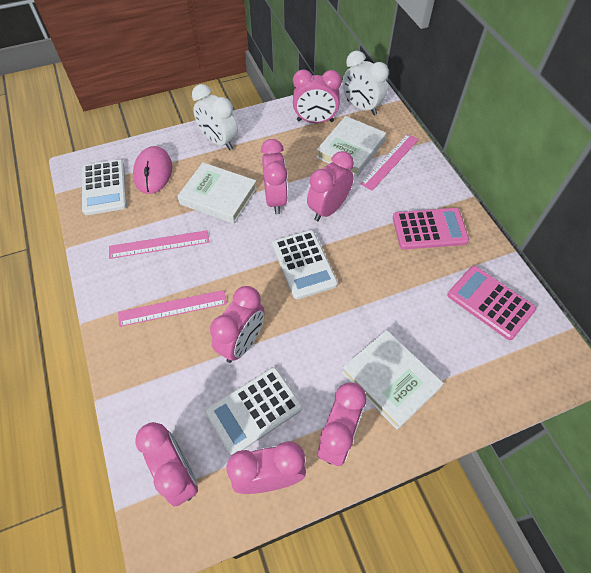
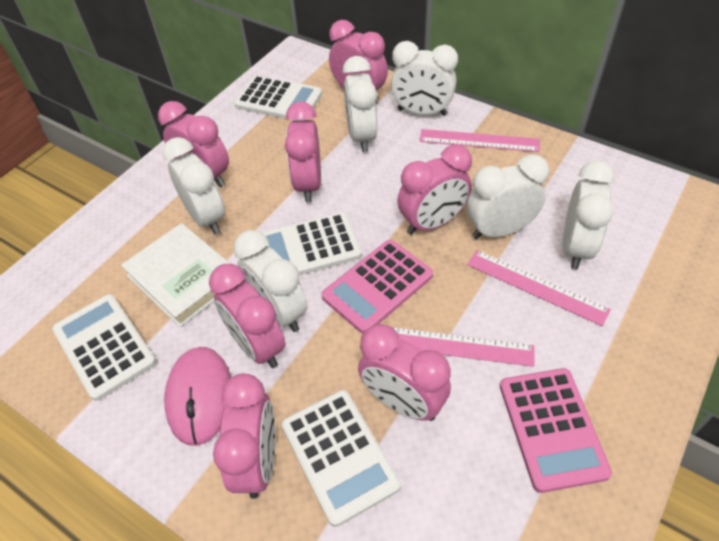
white book: 3 -> 1
white calculator: 3 -> 4
white clock: 2 -> 6

